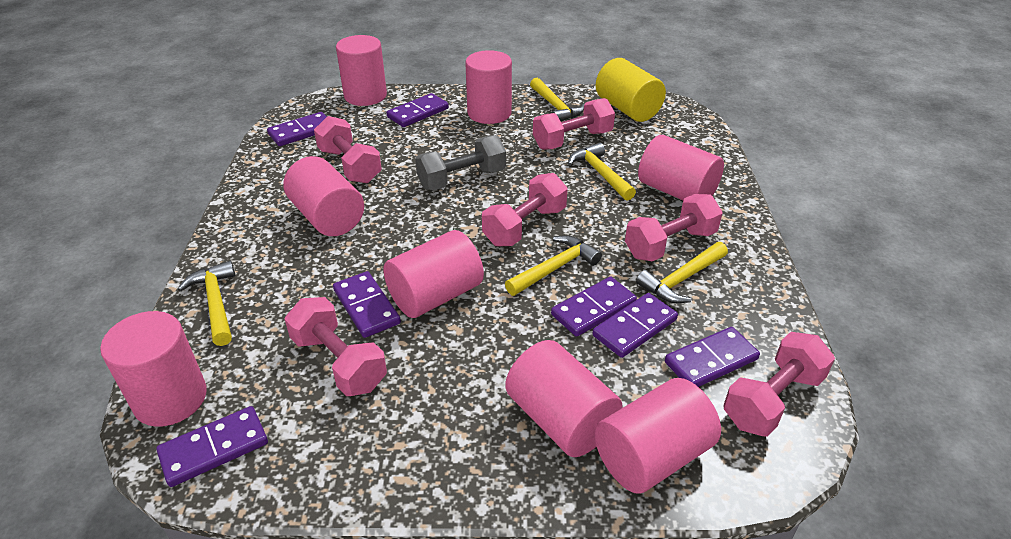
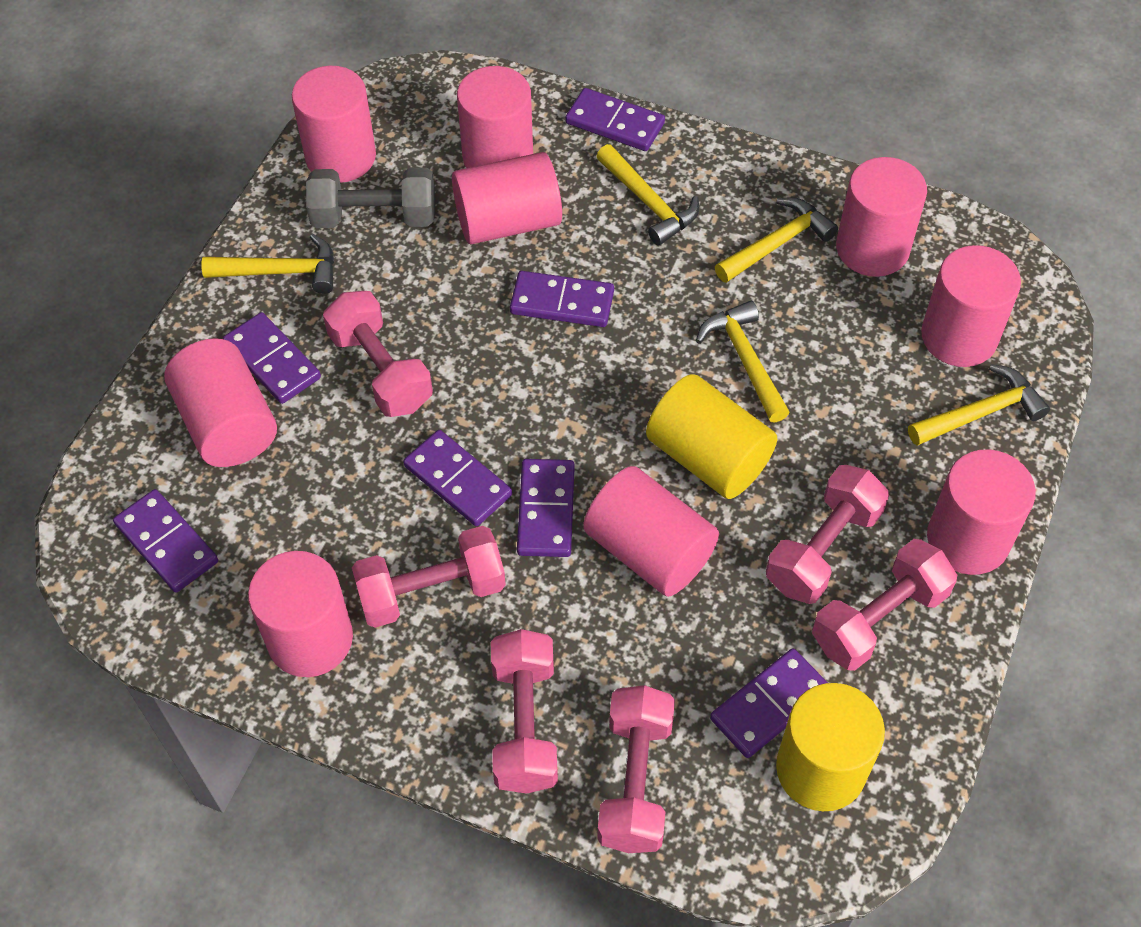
pink cylinder: 8 -> 9
yellow cylinder: 1 -> 2

